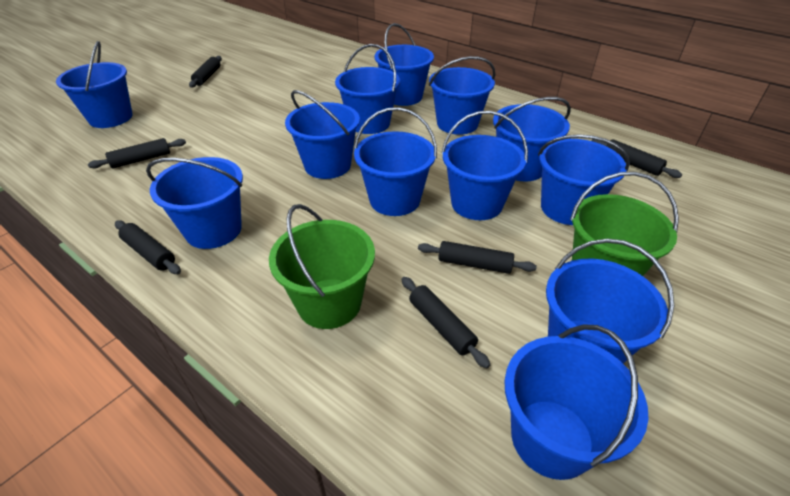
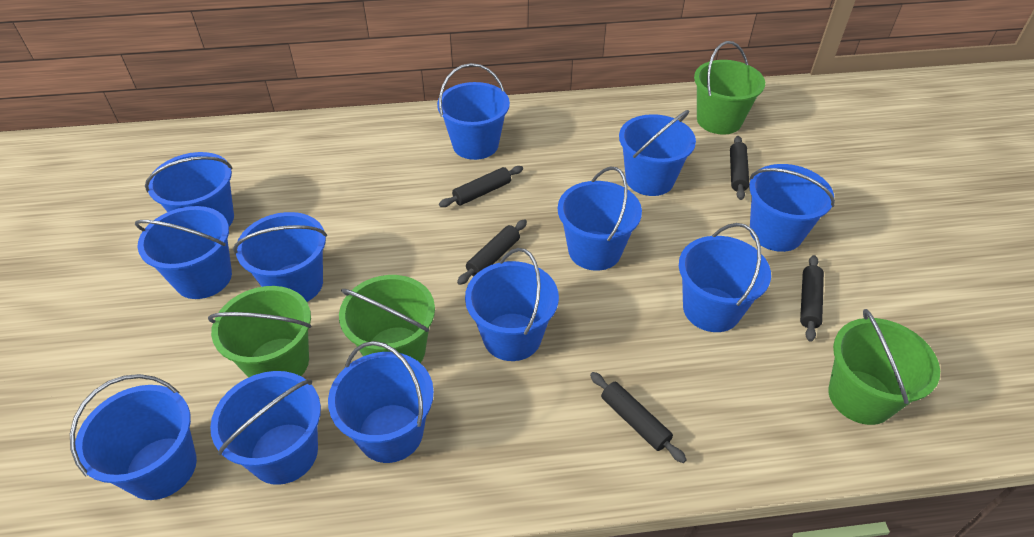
black rolling pin: 6 -> 5
green bucket: 2 -> 4

